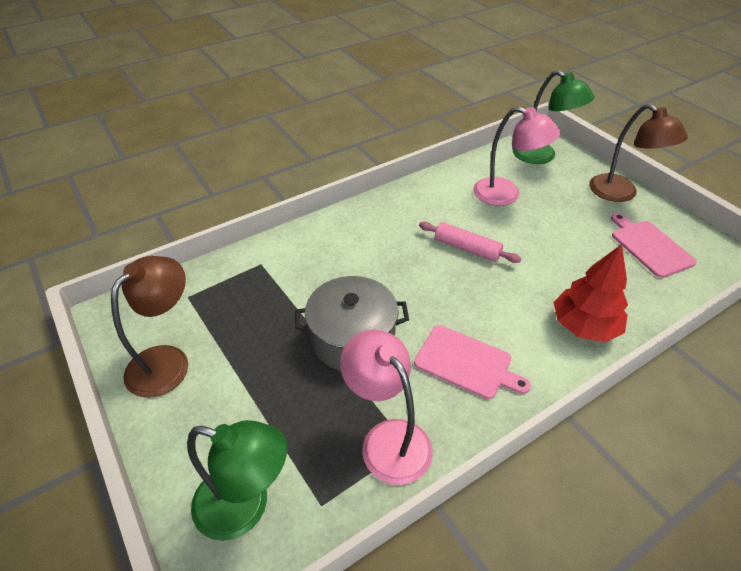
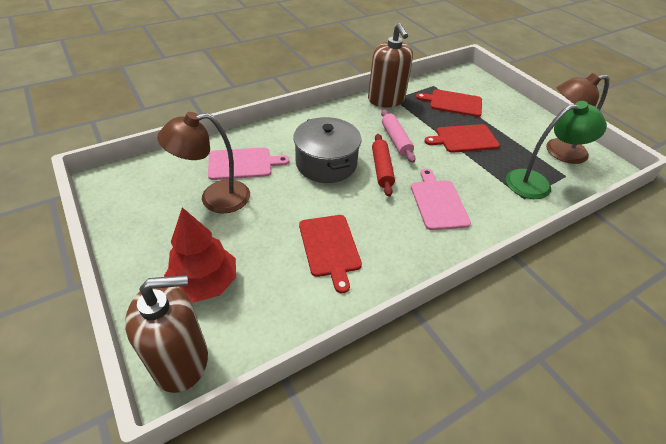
brown soap dispenser: 0 -> 2
green lamp: 2 -> 1
pink lamp: 2 -> 0
red cutting board: 0 -> 3
red rolling pin: 0 -> 1

